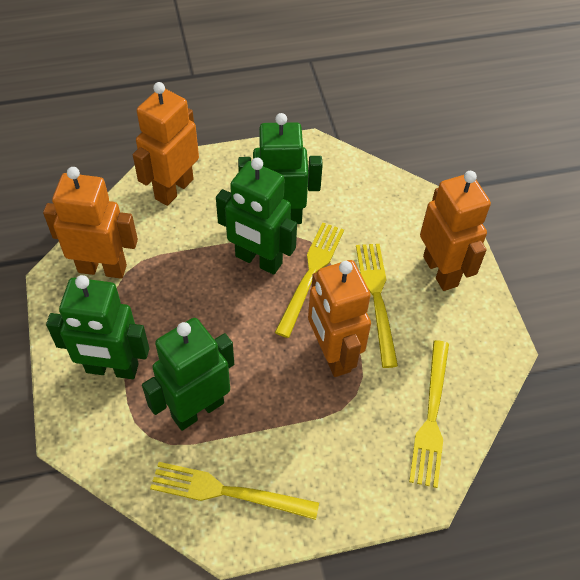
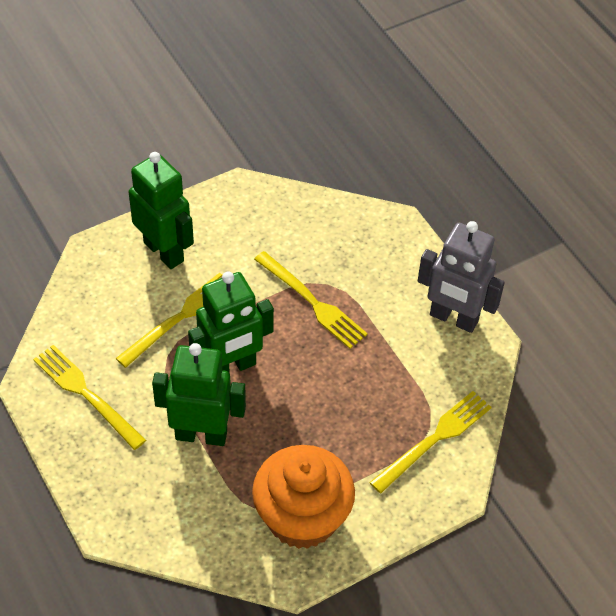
green robot: 4 -> 3
grey robot: 0 -> 1
orange cupcake: 0 -> 1
orange robot: 4 -> 0

